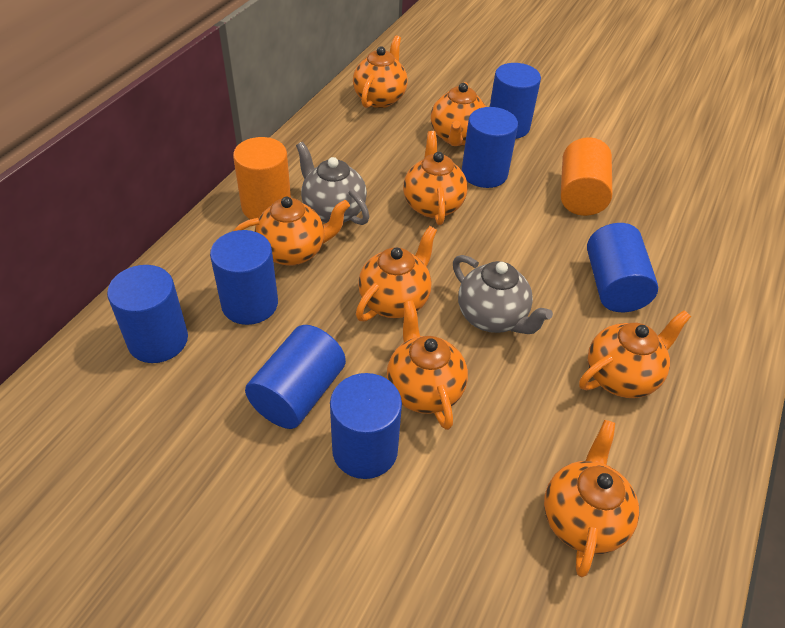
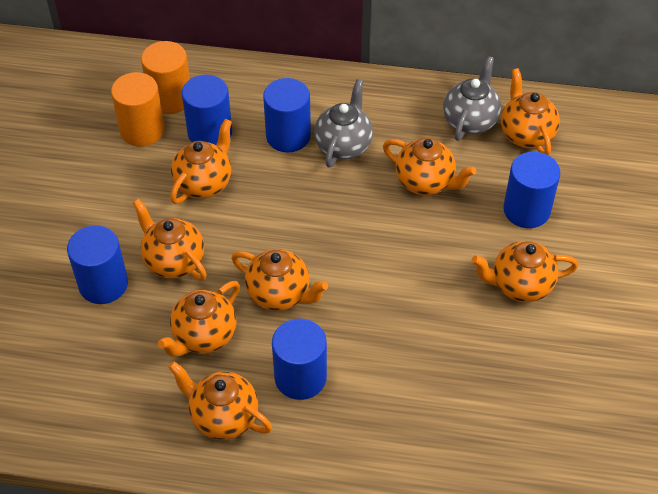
blue cylinder: 7 -> 5

